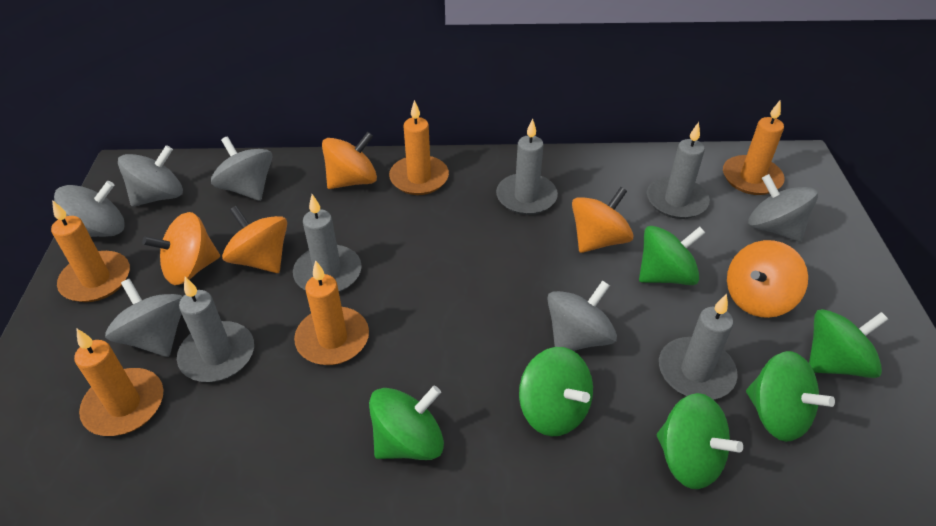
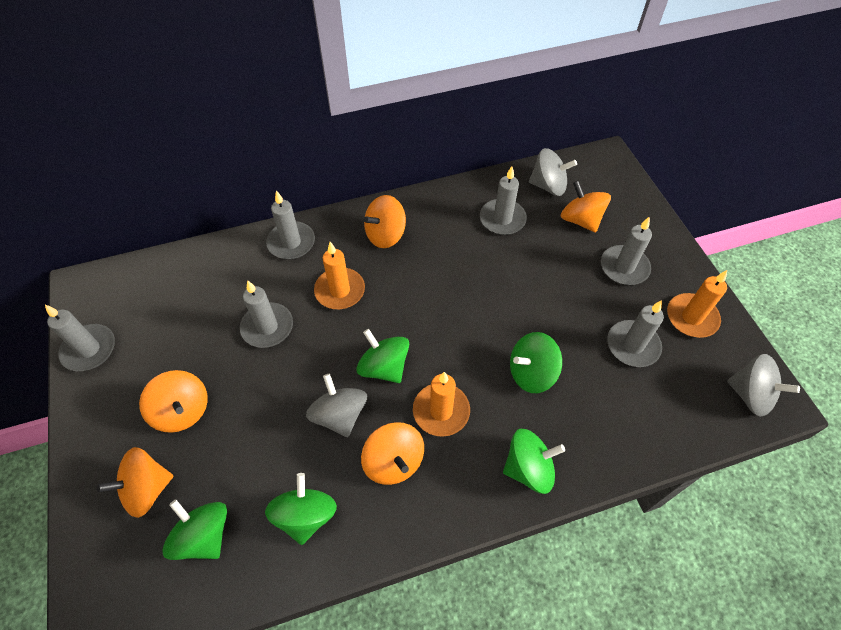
green spinning top: 6 -> 5
grey candle: 5 -> 6
grey spinning top: 6 -> 3
orange candle: 5 -> 3

